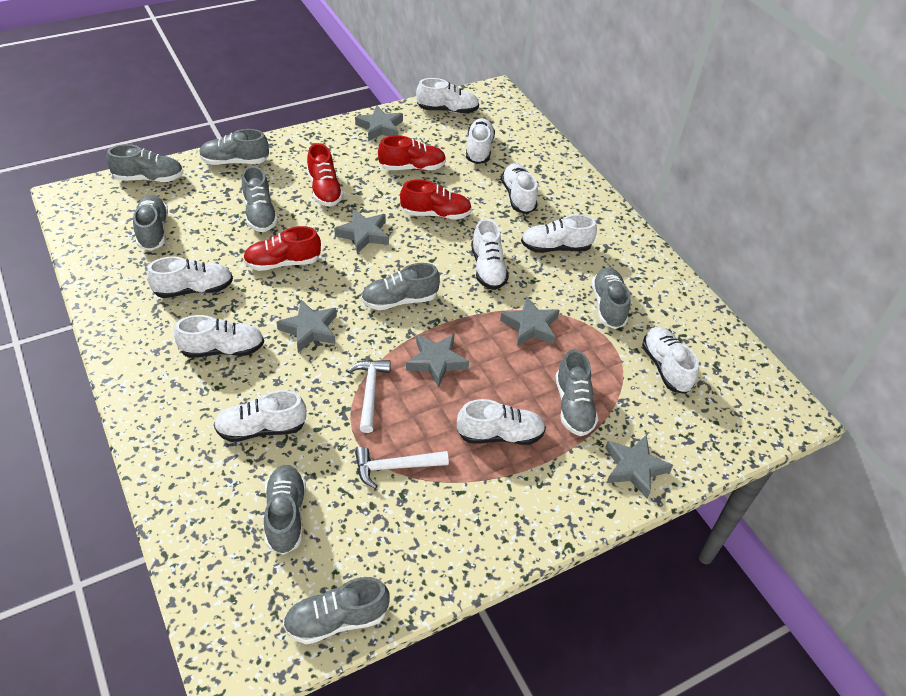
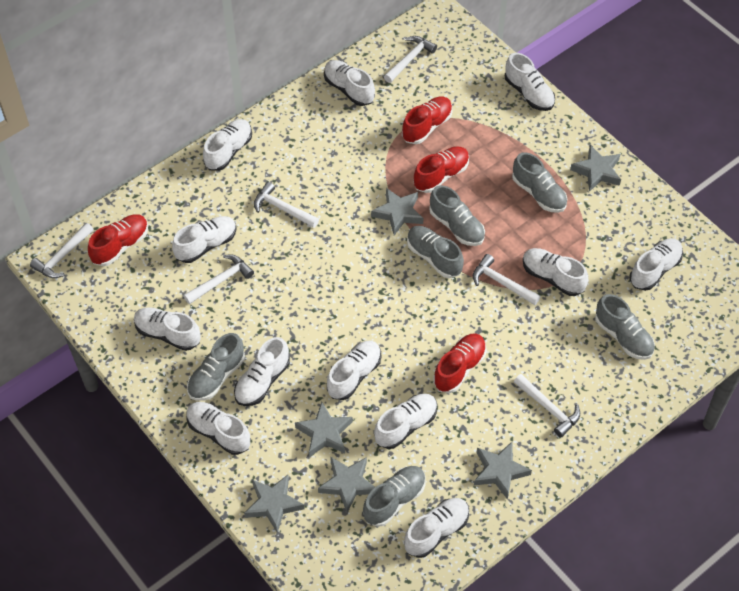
grey shoe: 9 -> 6
white hammer: 2 -> 6
white shoe: 10 -> 12

